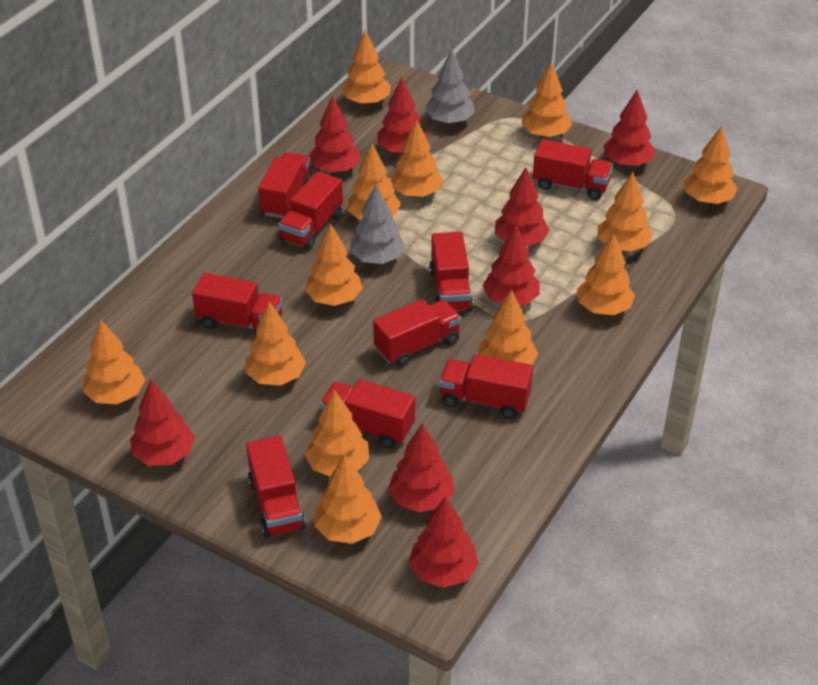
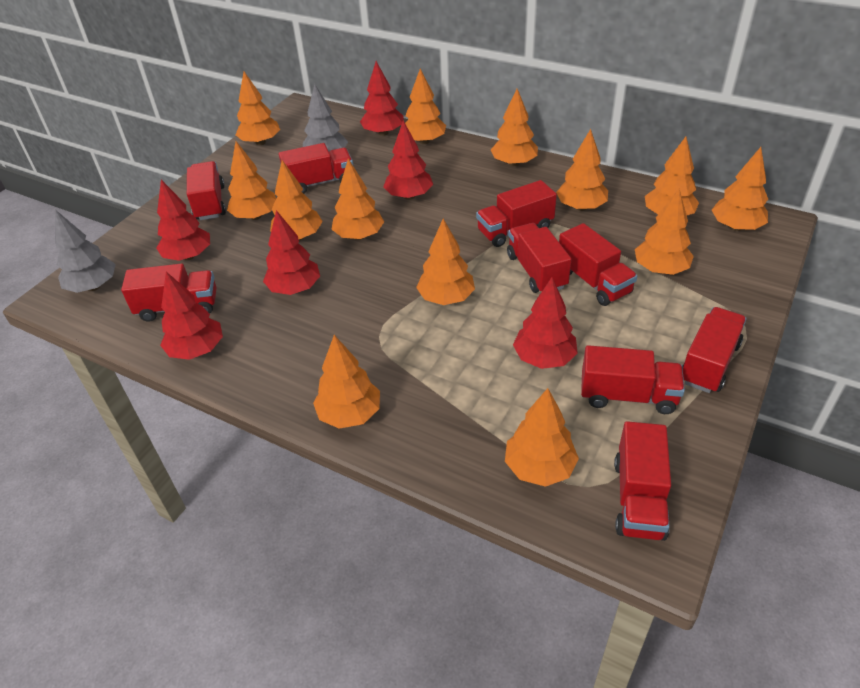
red tree: 8 -> 6

